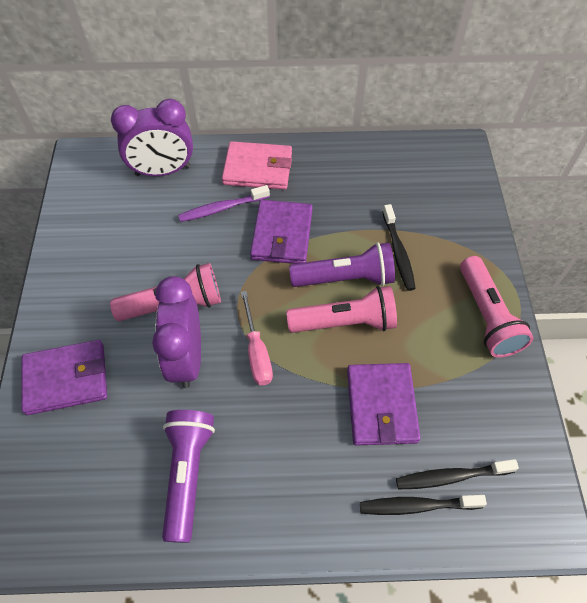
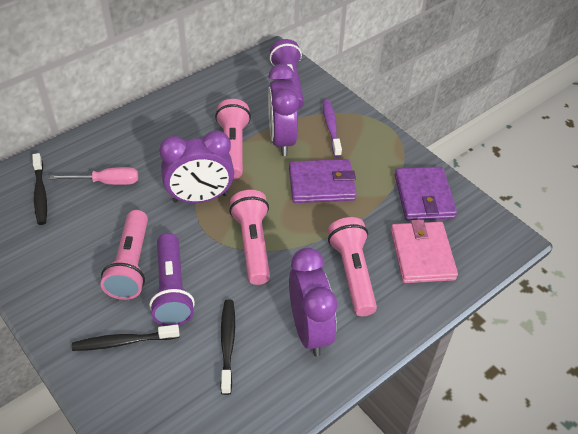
pink flashlight: 3 -> 4
purple clock: 2 -> 3
purple wallet: 3 -> 2

